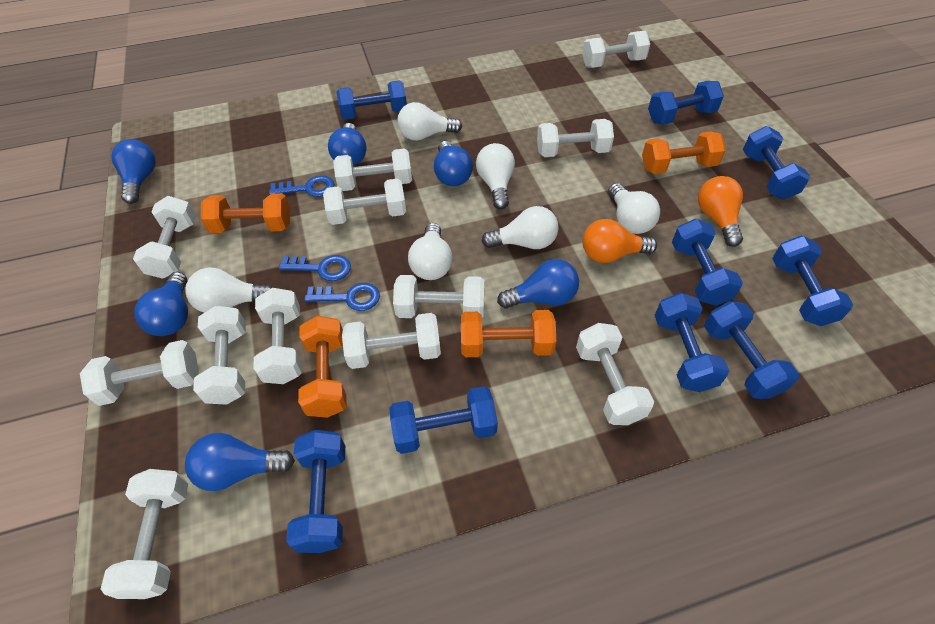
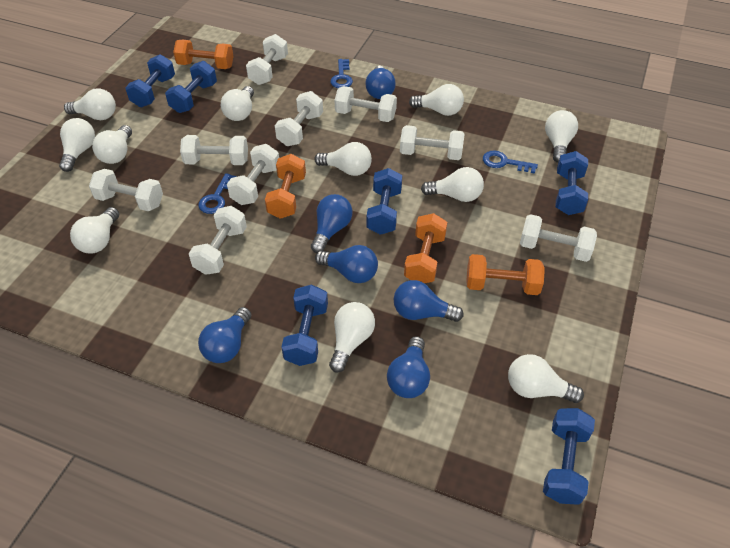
blue dumbbell: 9 -> 6
orange light bulb: 2 -> 0
white dumbbell: 12 -> 9
white light bulb: 6 -> 11

